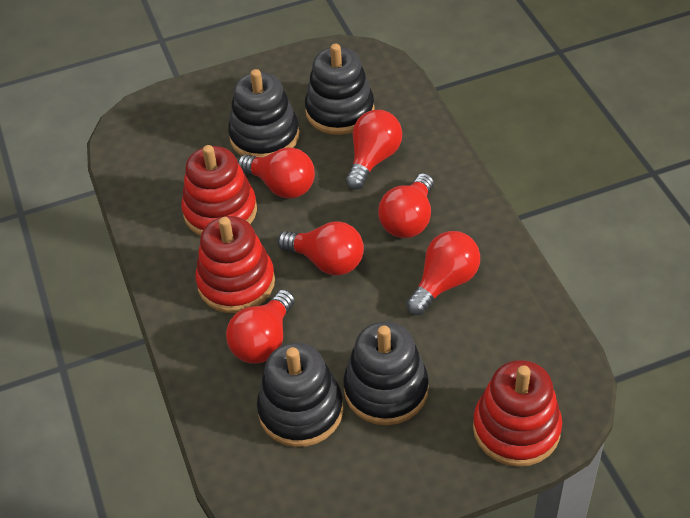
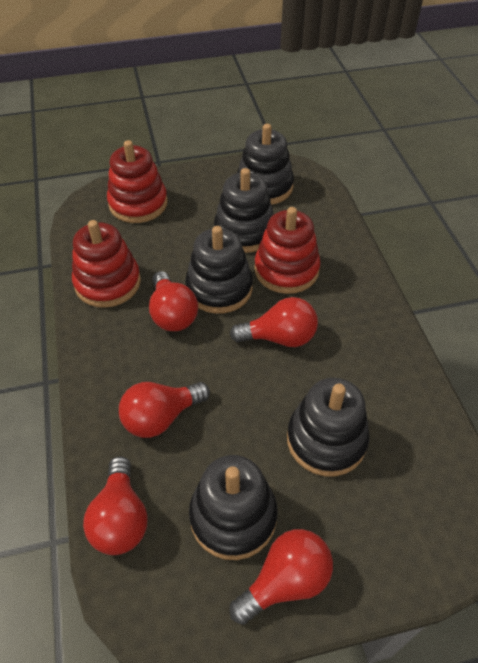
black stacking toy: 4 -> 5
red light bulb: 6 -> 5

